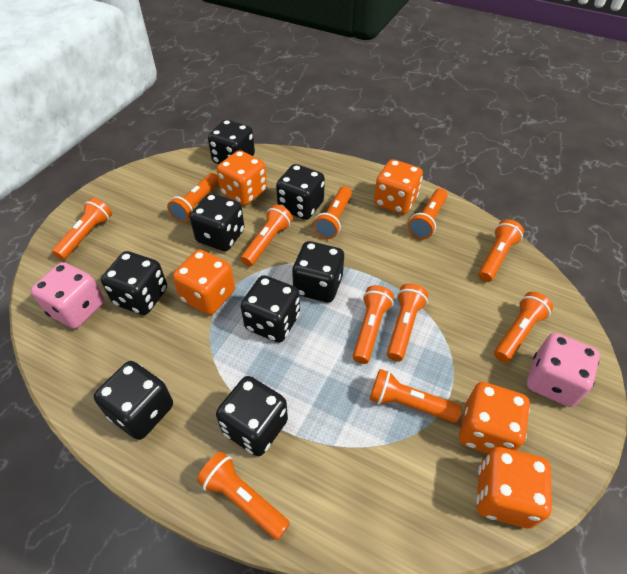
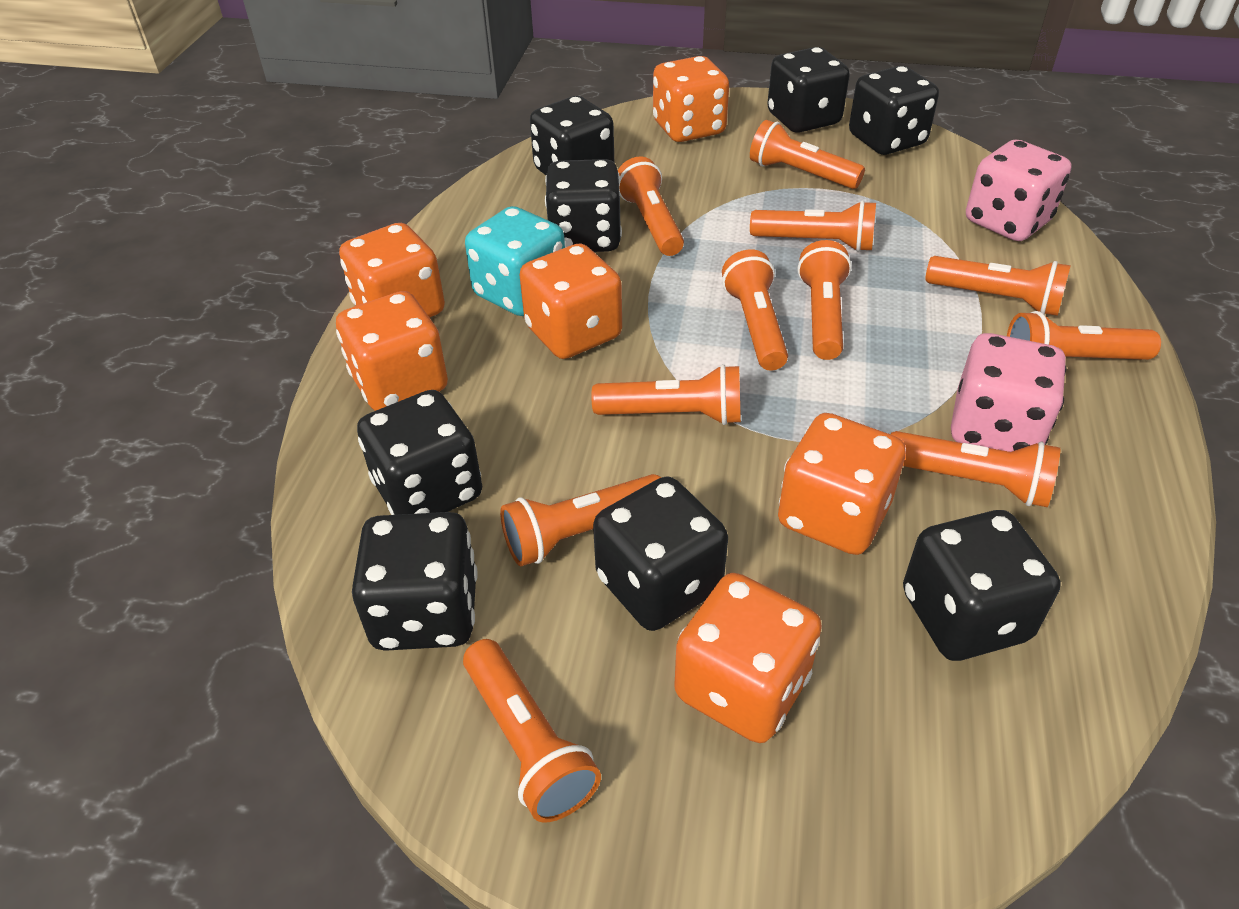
orange dice: 5 -> 6
turquoise dice: 0 -> 1

